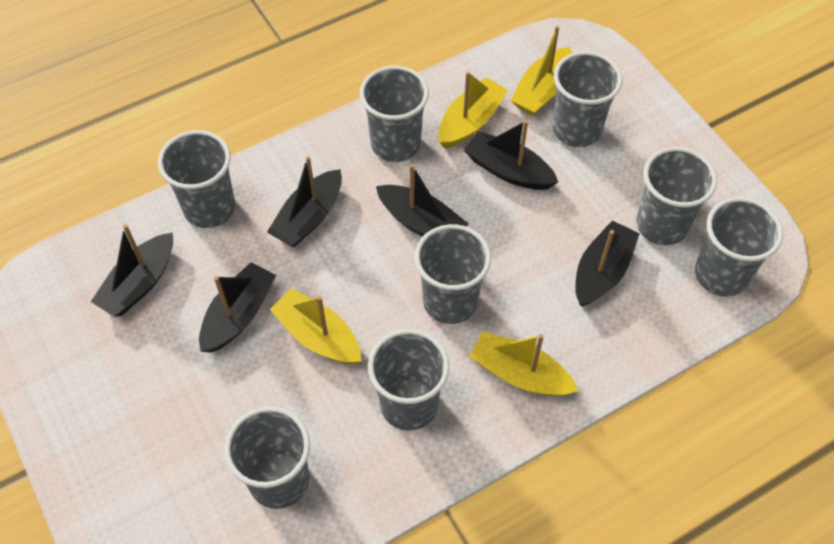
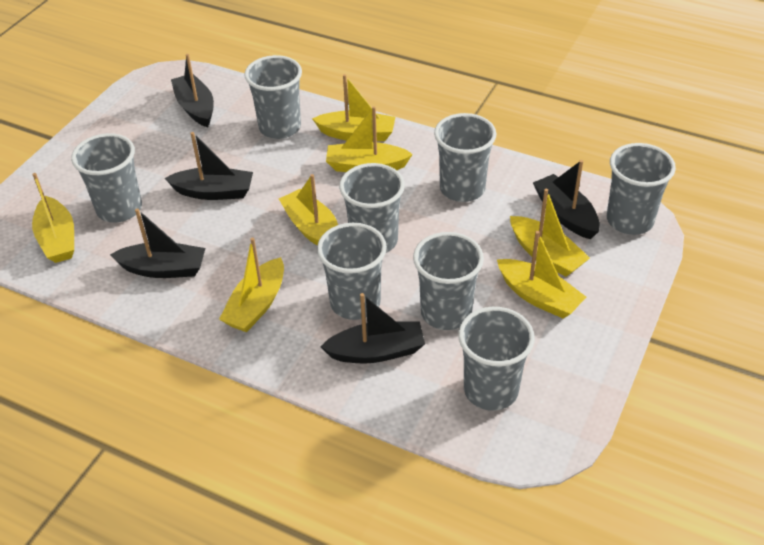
black boat: 6 -> 5
yellow boat: 4 -> 7

